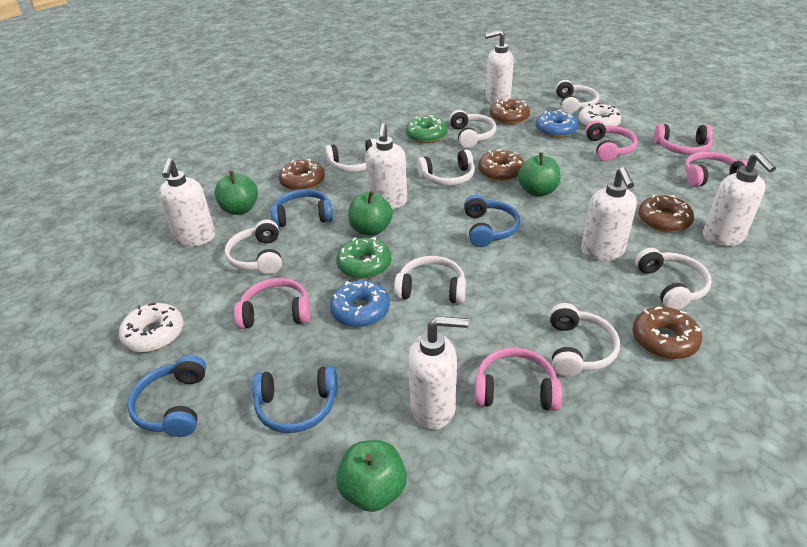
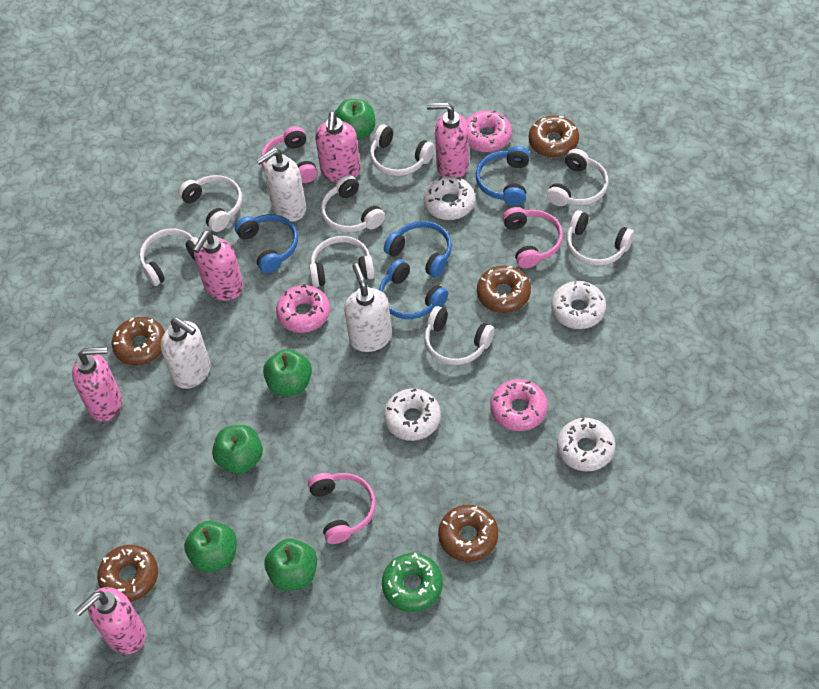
blue donut: 2 -> 0
green apple: 4 -> 5
green donut: 2 -> 1
pink donut: 0 -> 3
pink headphones: 5 -> 3
pink soap dispenser: 0 -> 5
white donut: 2 -> 4
white soap dispenser: 6 -> 3

